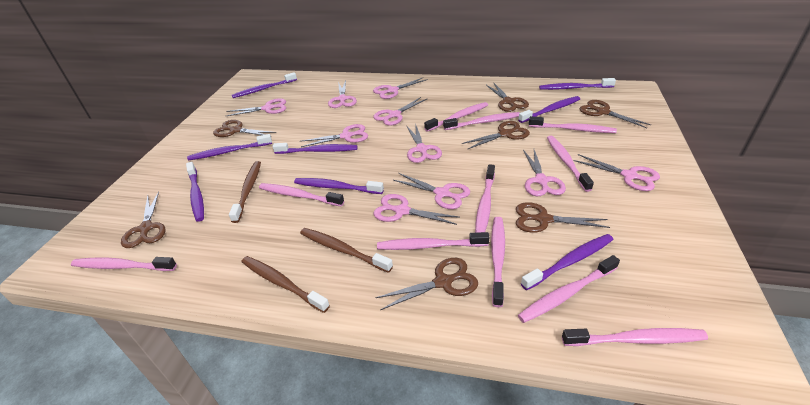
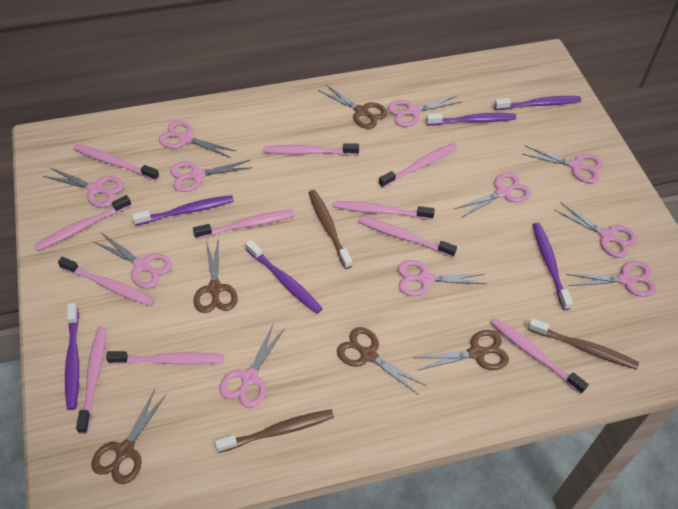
brown scissors: 7 -> 5
pink scissors: 10 -> 11
purple toothbrush: 8 -> 6

